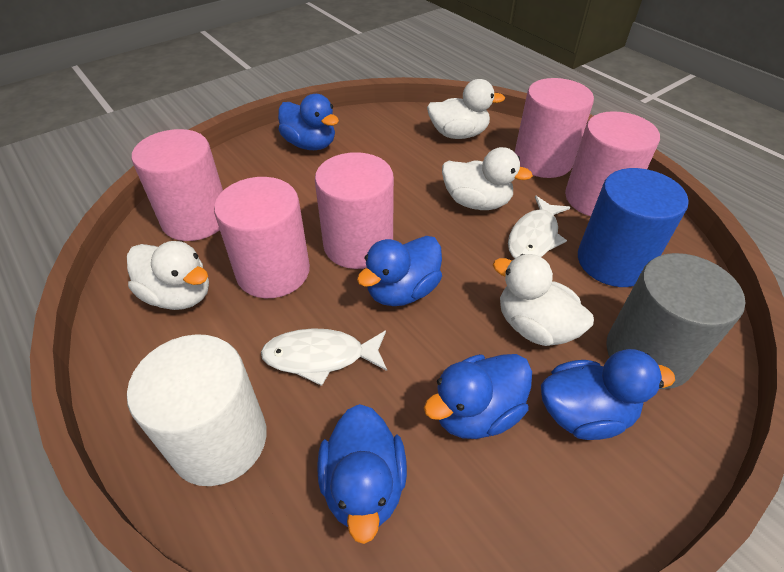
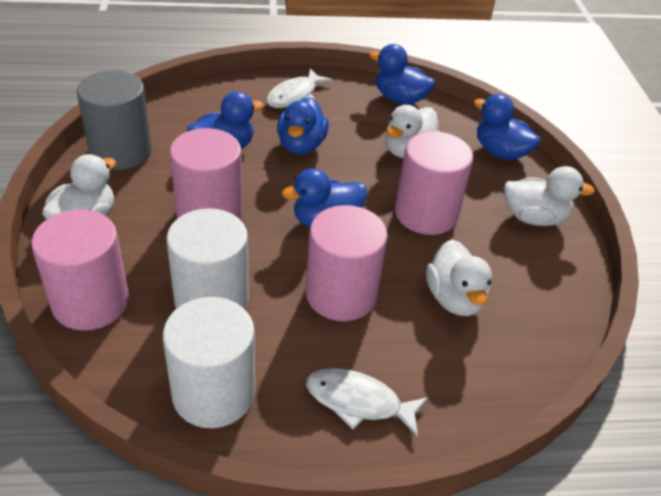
blue cylinder: 1 -> 0
pink cylinder: 5 -> 4
white cylinder: 1 -> 2

